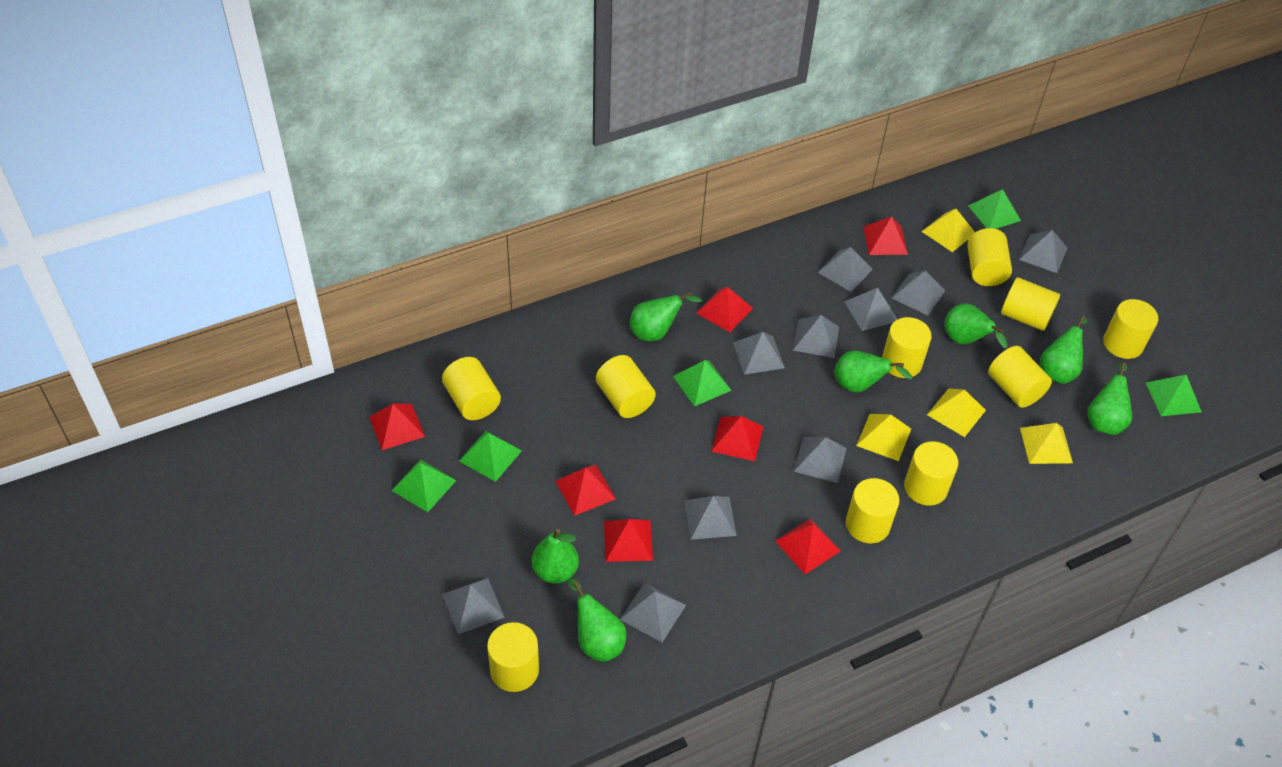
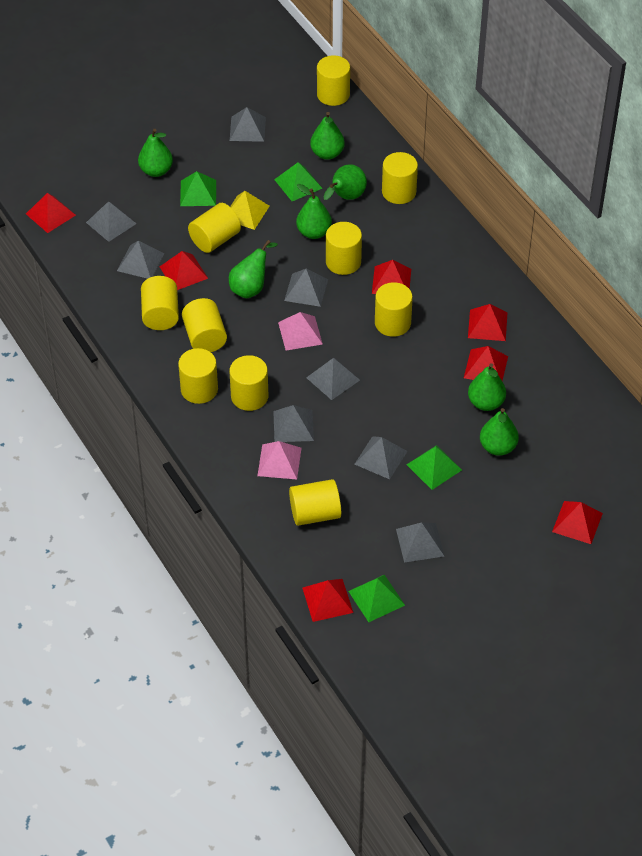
green pyramid: 5 -> 4
grey pyramid: 10 -> 8
pink pyramid: 0 -> 2
yellow pyramid: 4 -> 1

